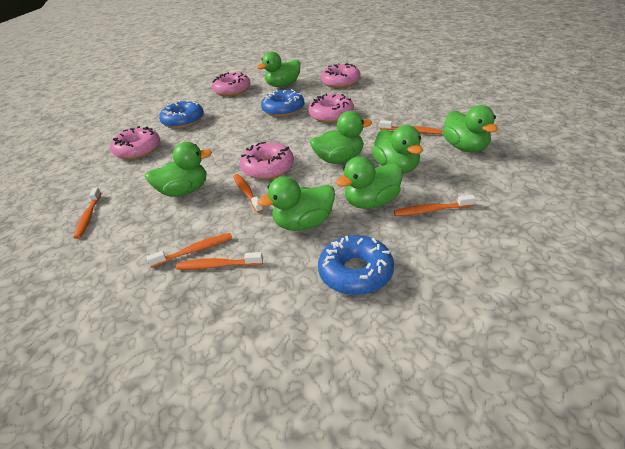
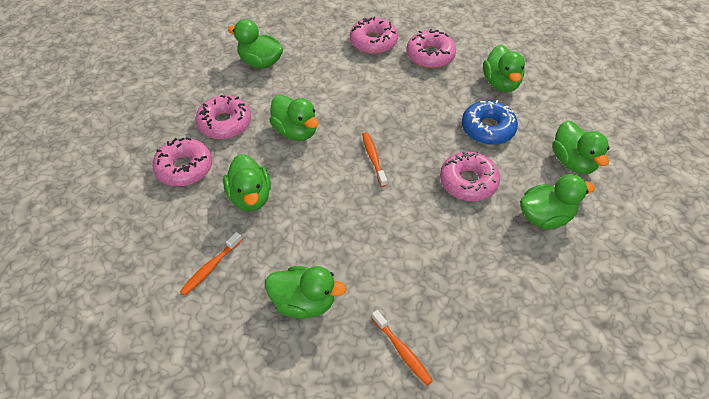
blue donut: 3 -> 1
orange toothbrush: 6 -> 3

